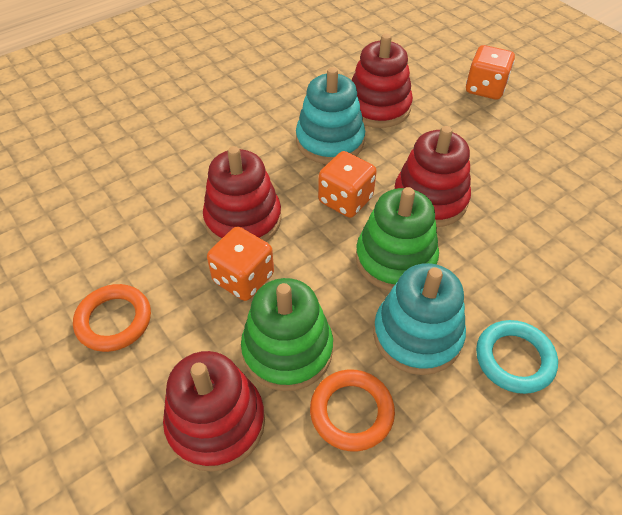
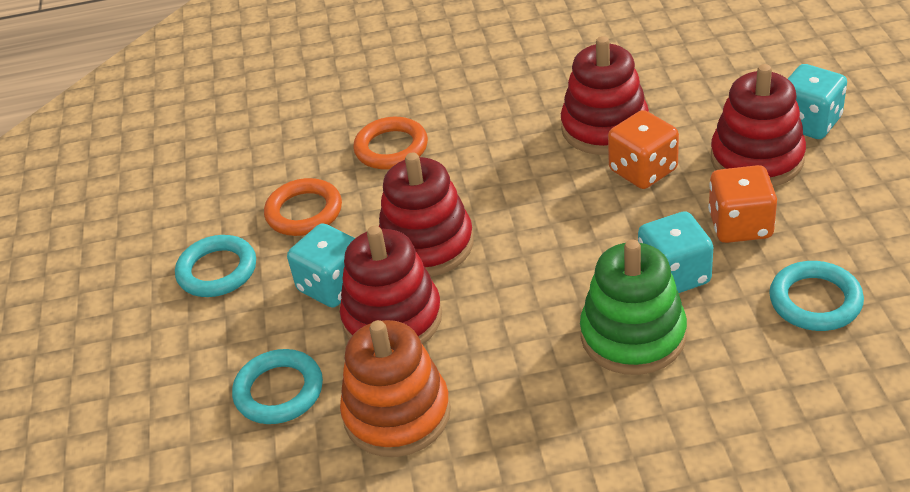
green stacking toy: 2 -> 1
orange dice: 3 -> 2
orange stacking toy: 0 -> 1
turquoise dice: 0 -> 3
turquoise ring: 1 -> 3
turquoise stacking toy: 2 -> 0

